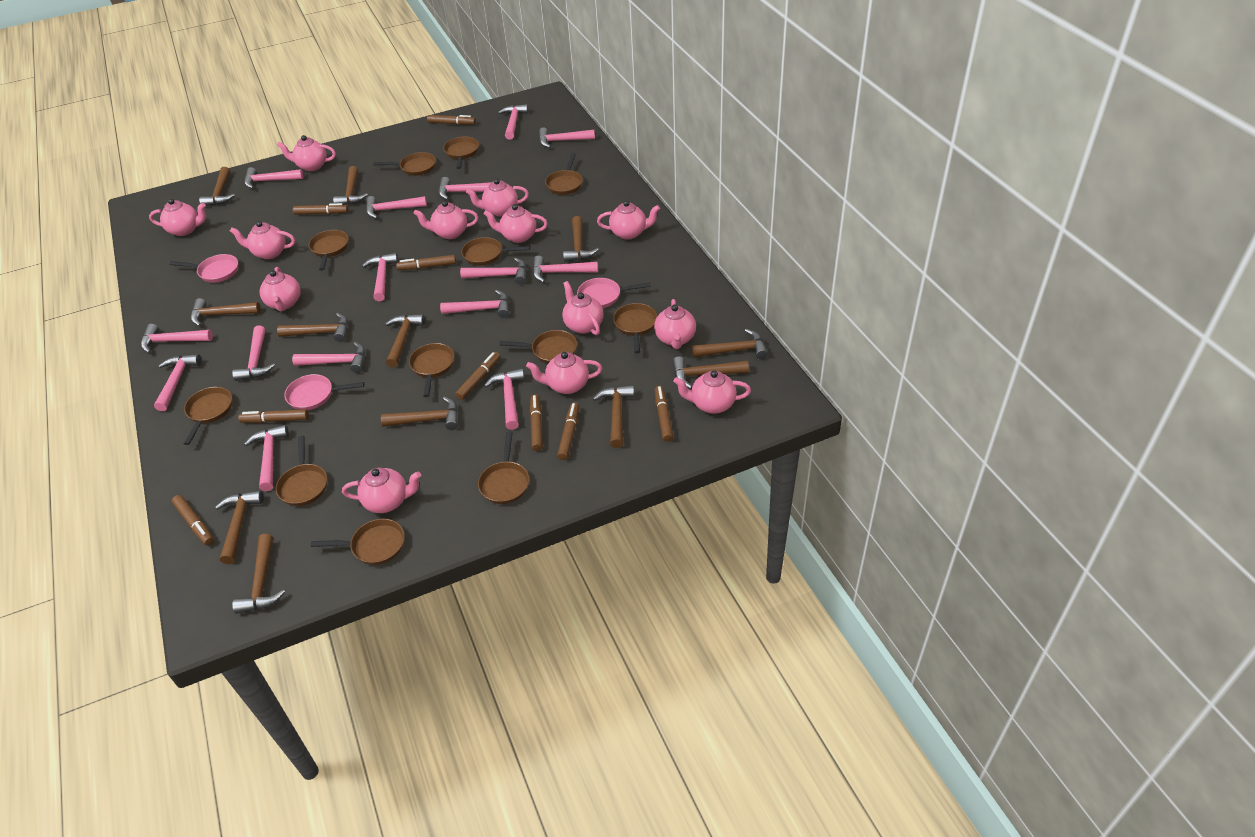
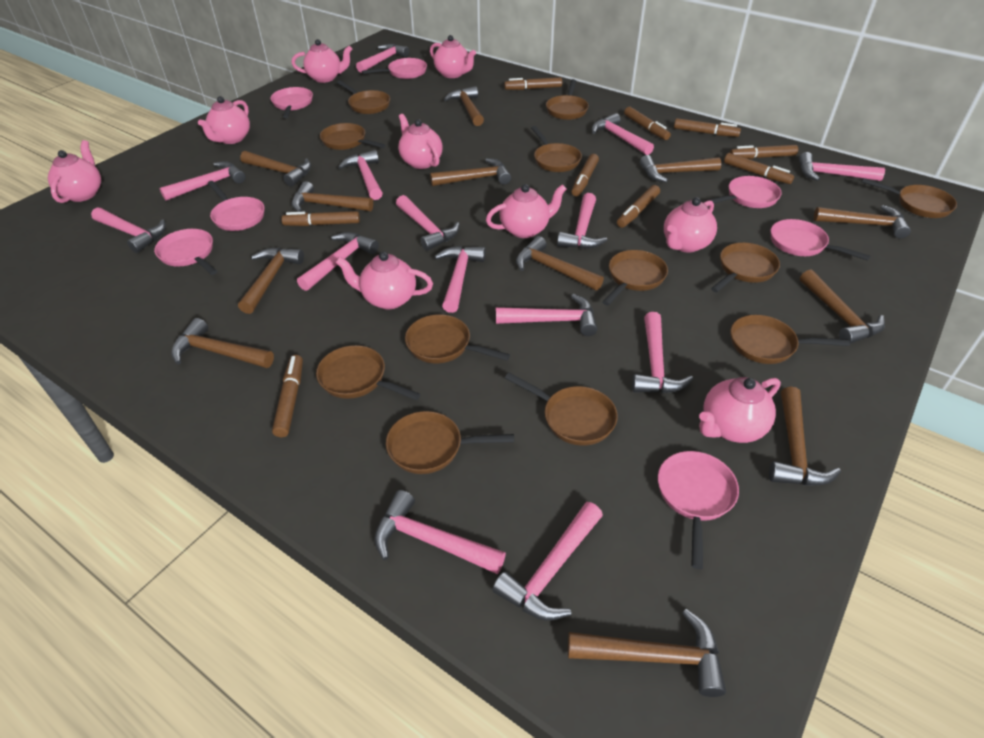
pink hammer: 15 -> 14
pink pan: 3 -> 7
pink teapot: 13 -> 9

